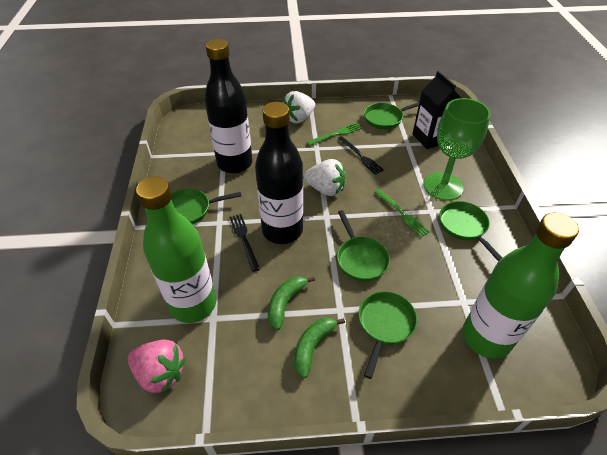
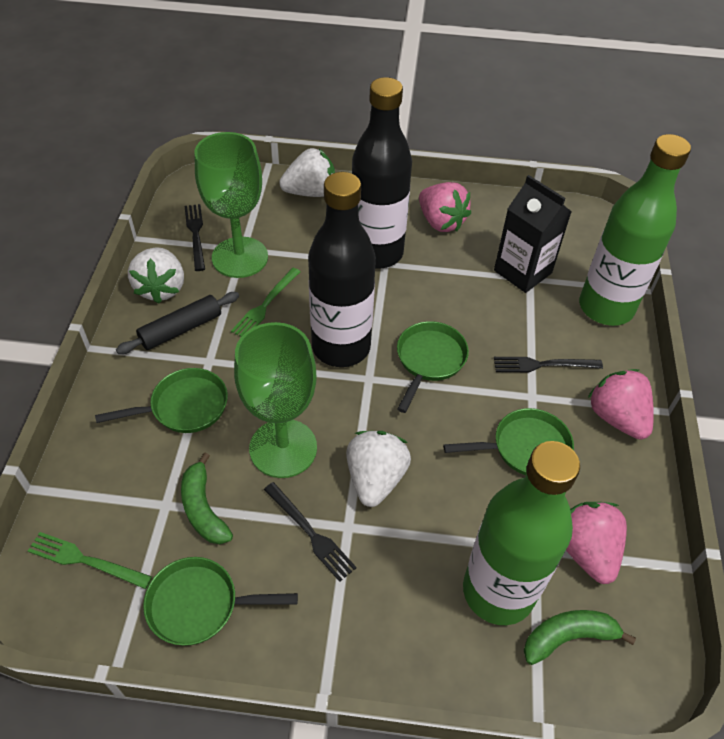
black fork: 2 -> 3
black rolling pin: 0 -> 1
green goblet: 1 -> 2
green pan: 5 -> 4
pink strawberry: 1 -> 3
white strawberry: 2 -> 3

